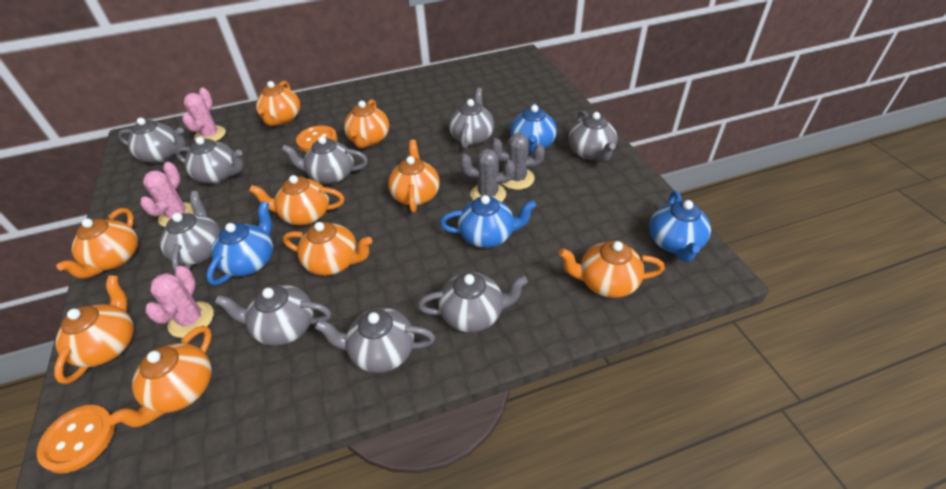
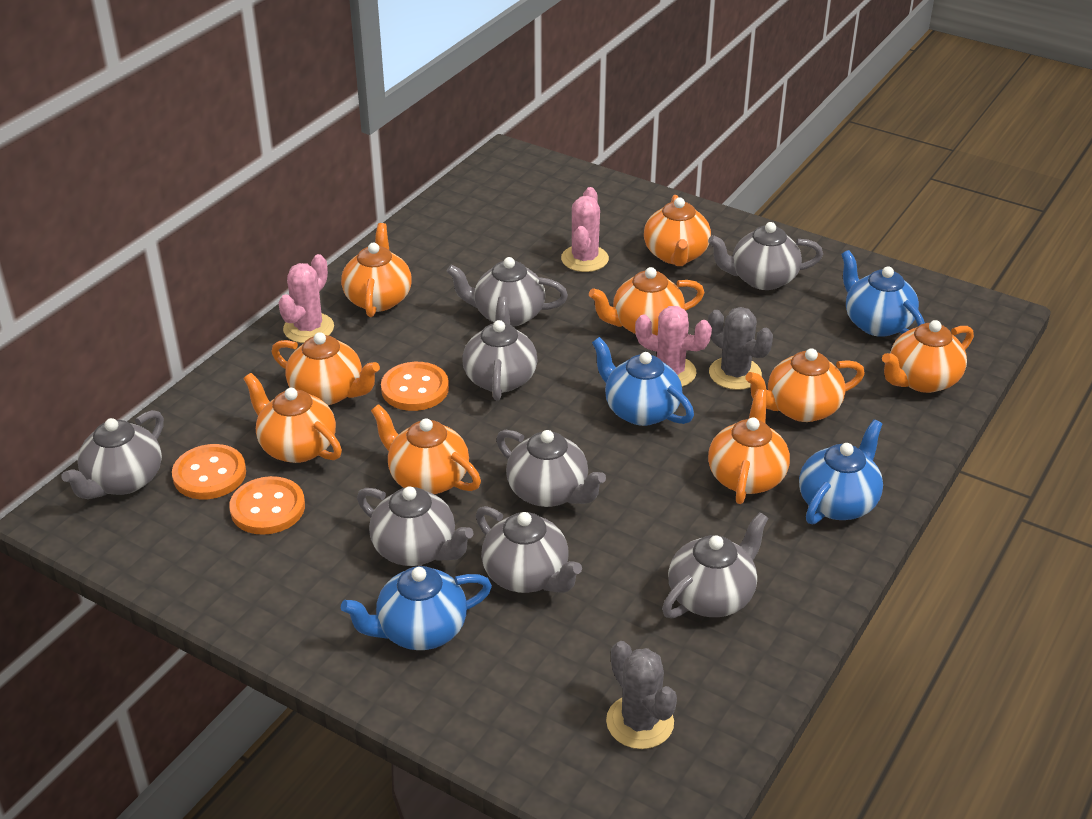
grey teapot: 9 -> 8
orange button: 2 -> 3

